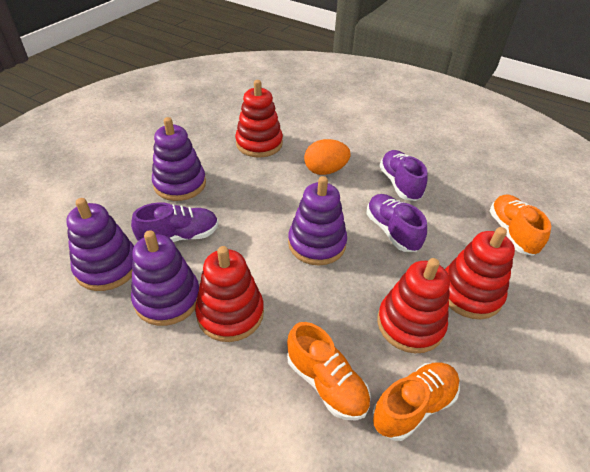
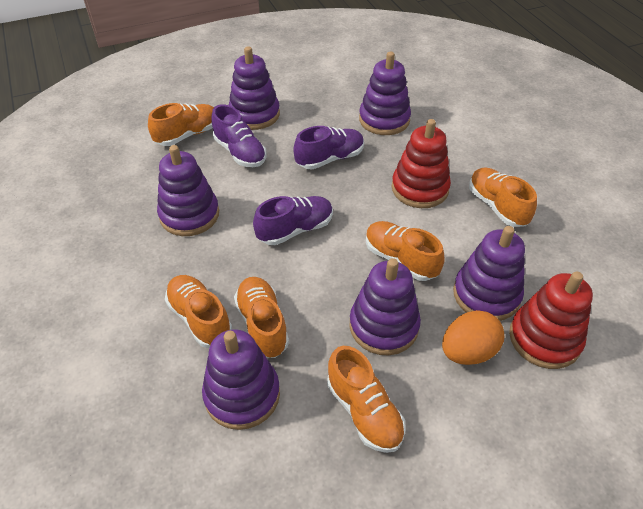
orange shoe: 3 -> 6
purple stacking toy: 4 -> 6
red stacking toy: 4 -> 2

